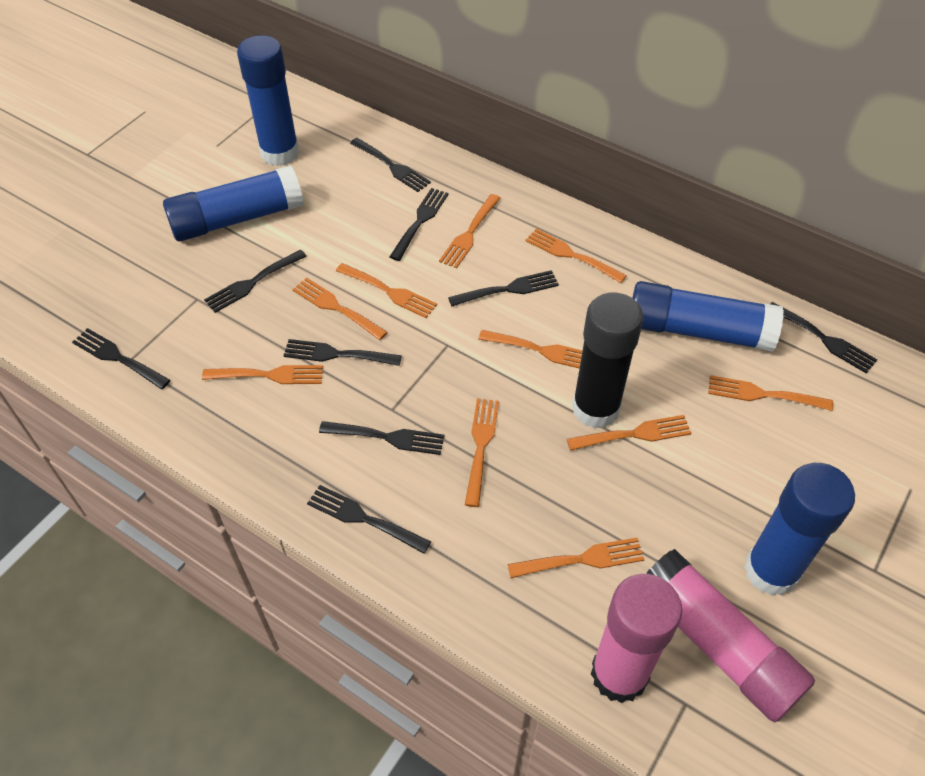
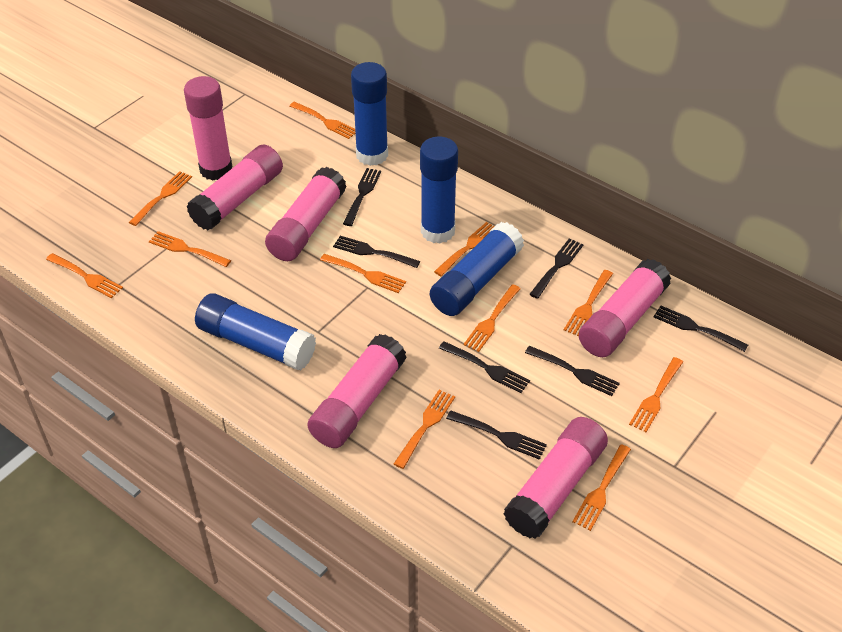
black fork: 9 -> 7
black glue stick: 1 -> 0
orange fork: 10 -> 11
pink glue stick: 2 -> 6

